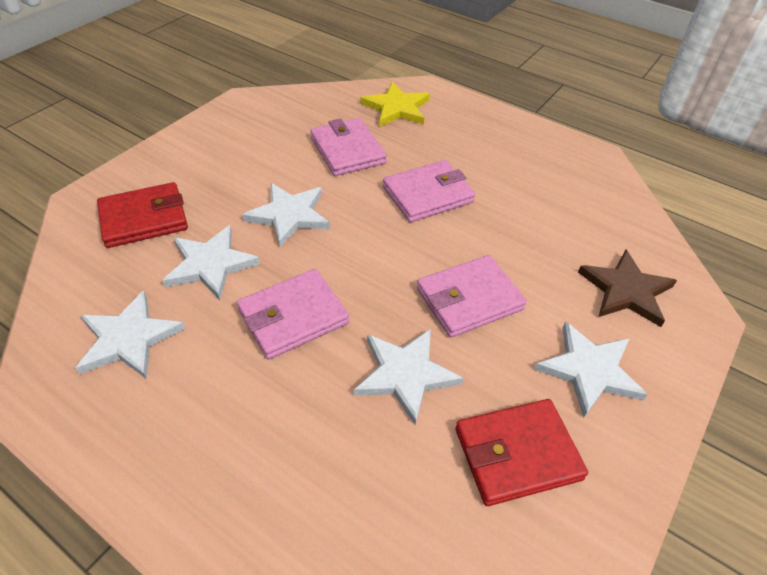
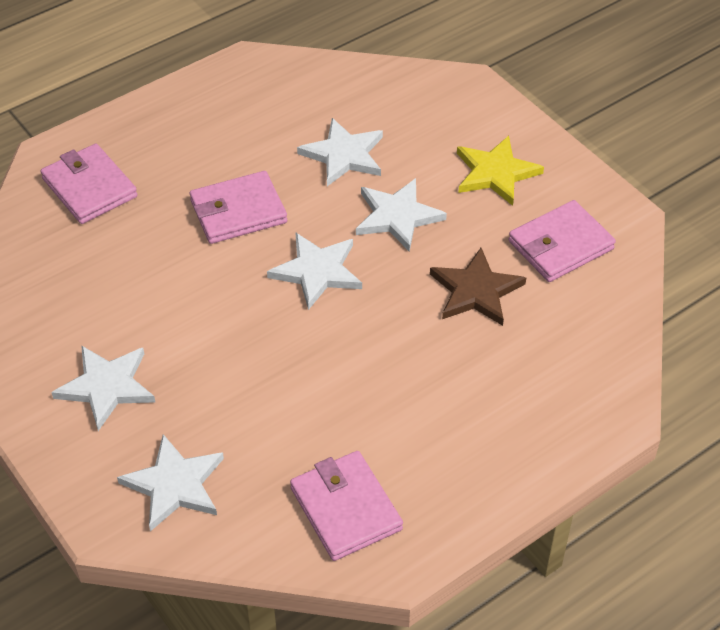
red wallet: 2 -> 0

